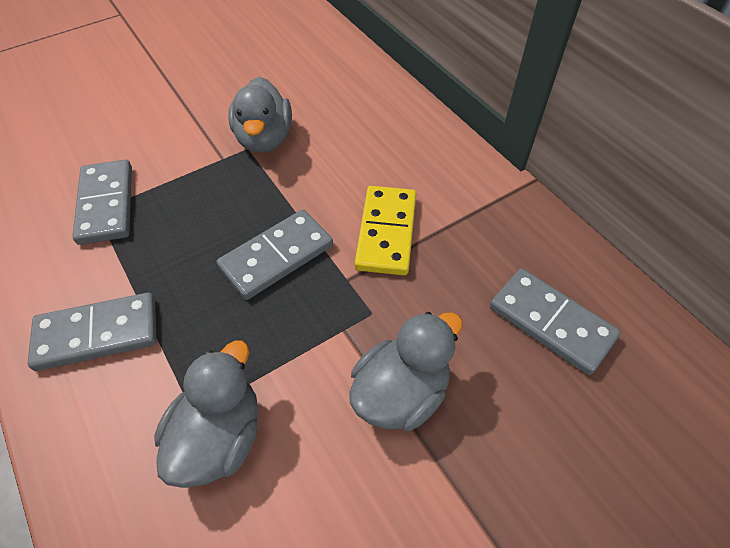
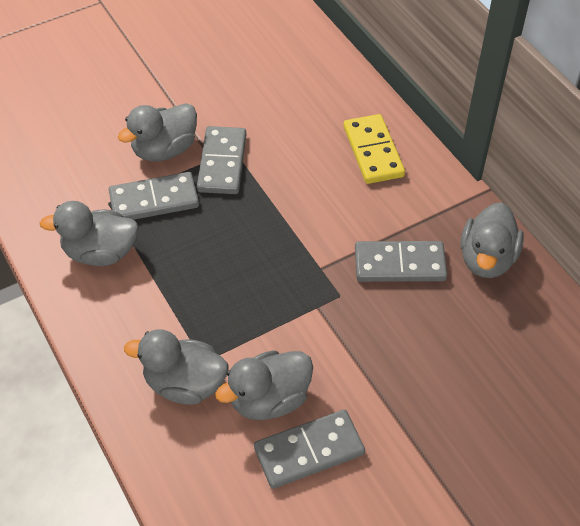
grey duck: 3 -> 5

